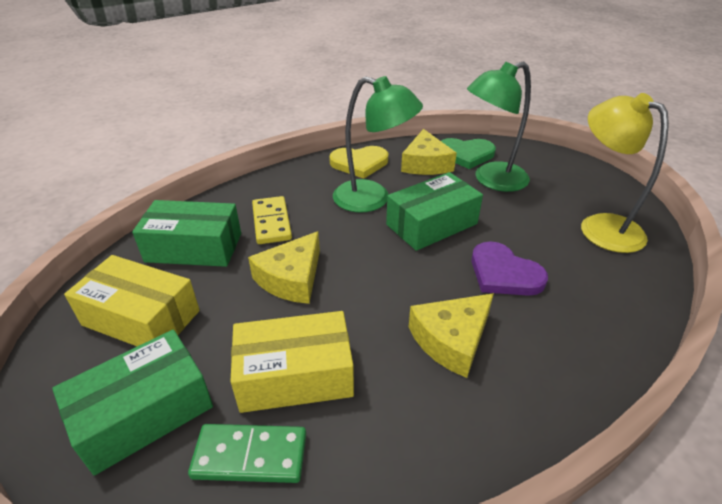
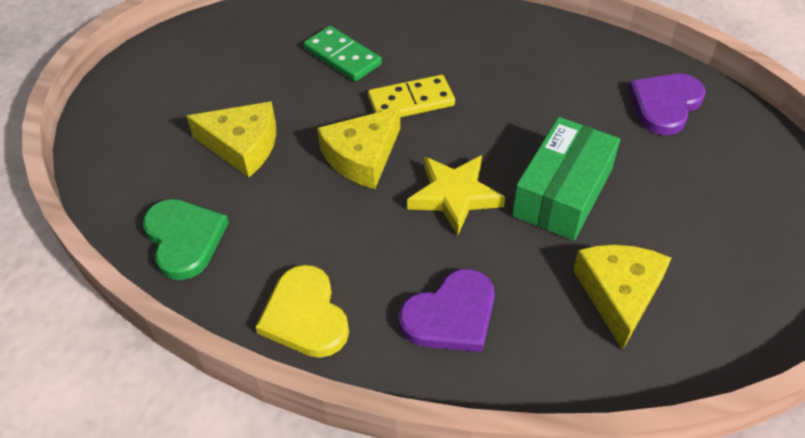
green box: 3 -> 1
green lamp: 2 -> 0
purple heart: 1 -> 2
yellow box: 2 -> 0
yellow lamp: 1 -> 0
yellow star: 0 -> 1

